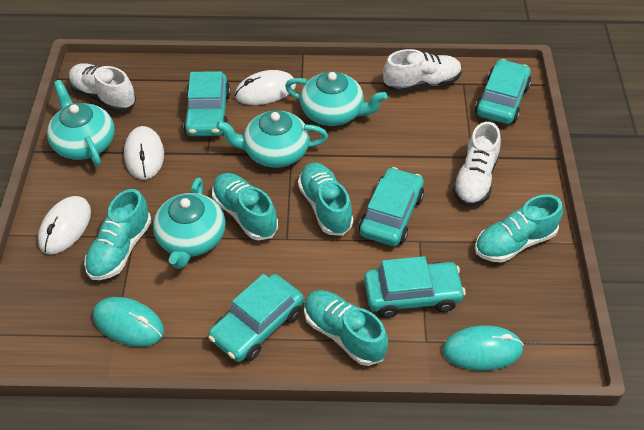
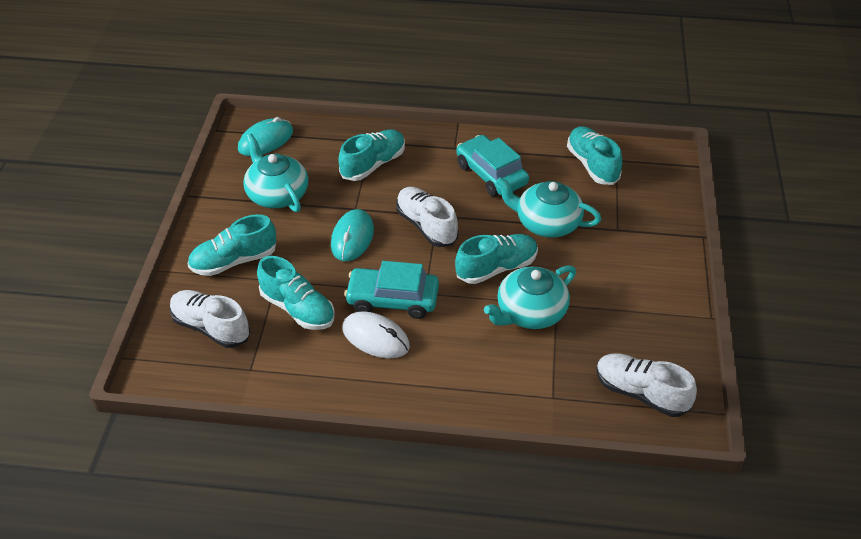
turquoise car: 5 -> 2
turquoise teapot: 4 -> 3
white mouse: 3 -> 1

